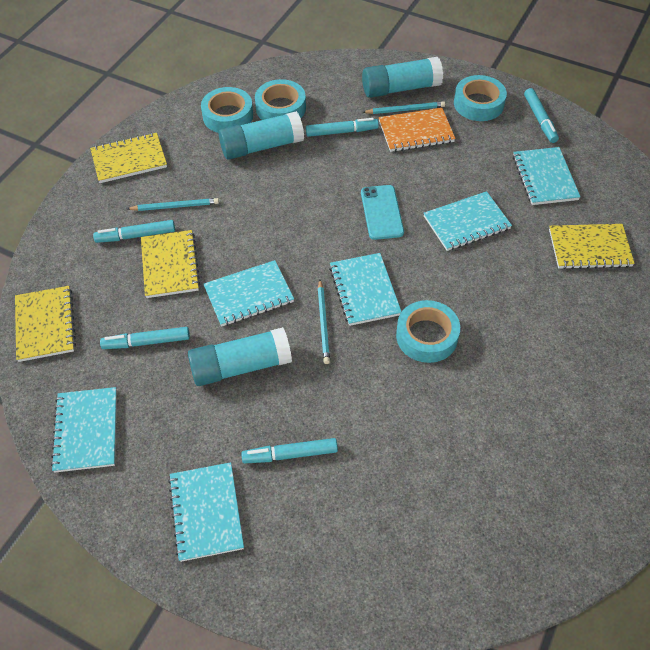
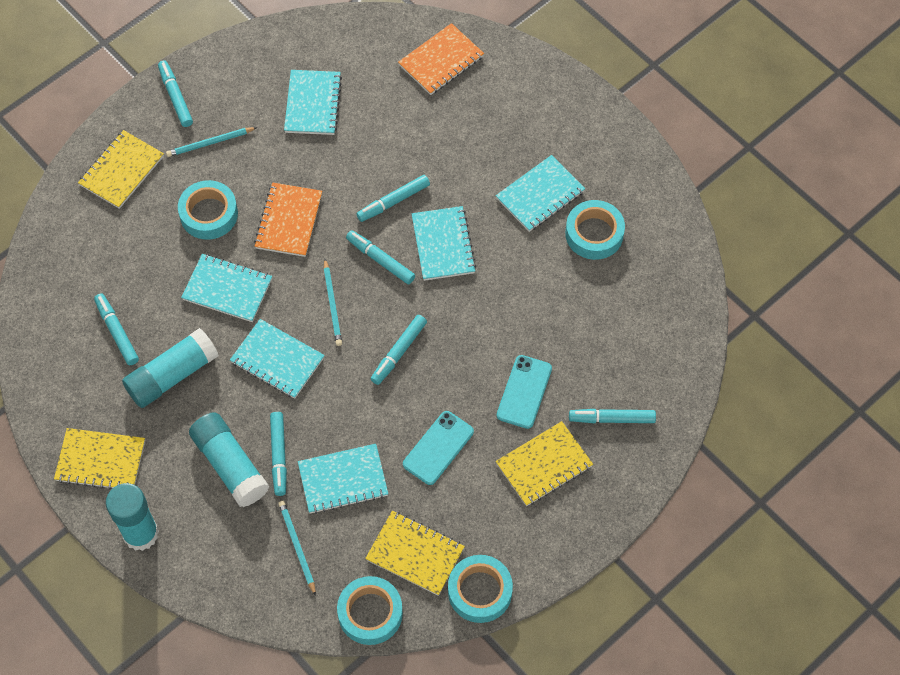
orange notebook: 1 -> 2
turquoise marker: 5 -> 7
turquoise phone: 1 -> 2

